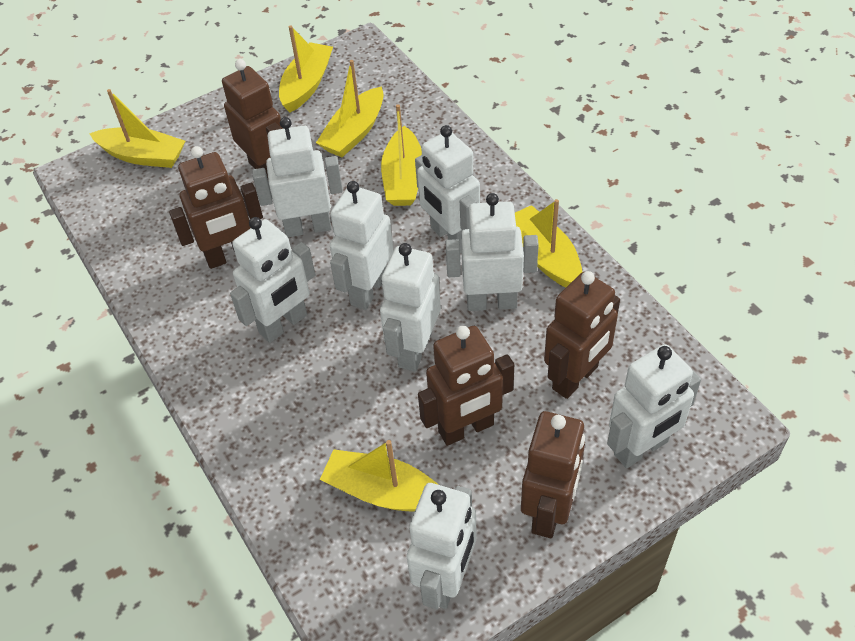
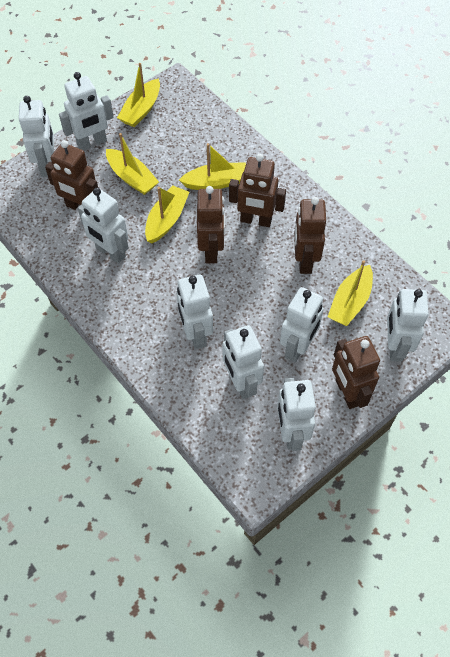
yellow boat: 6 -> 5

